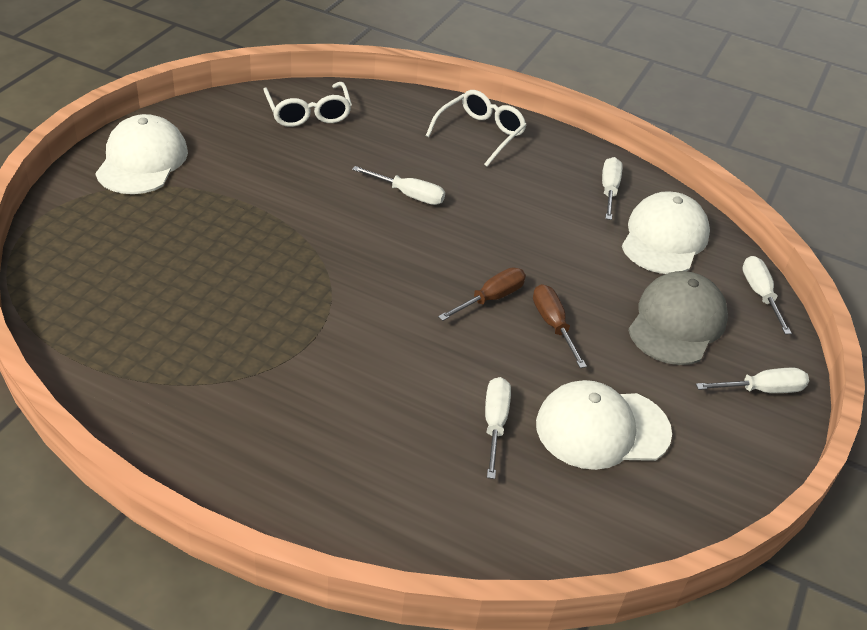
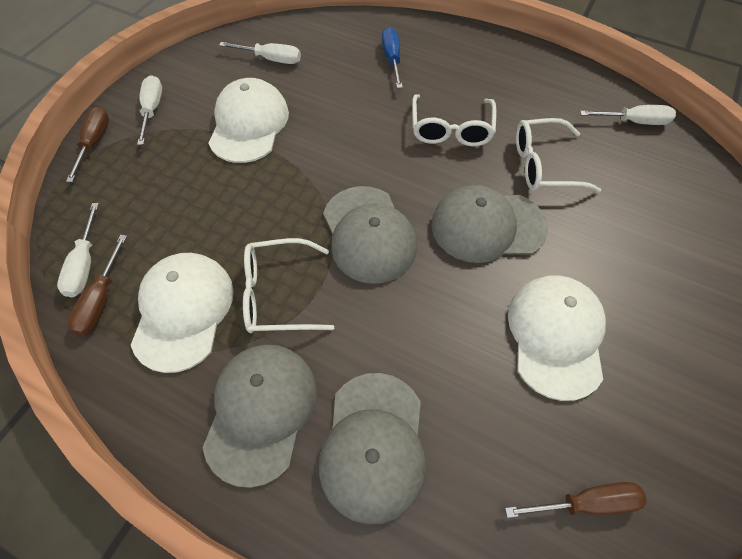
blue screwdriver: 0 -> 1
brown screwdriver: 2 -> 3
grey cap: 1 -> 4
white glasses: 2 -> 3
white screwdriver: 5 -> 4

